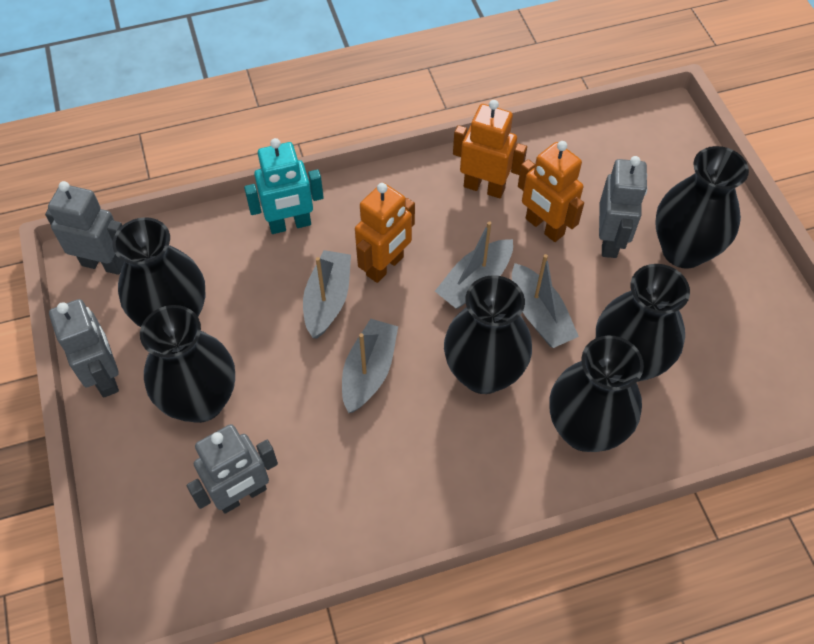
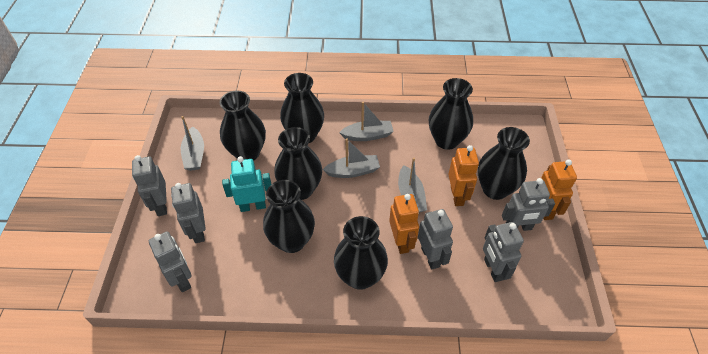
black vase: 6 -> 7
grey robot: 4 -> 6

